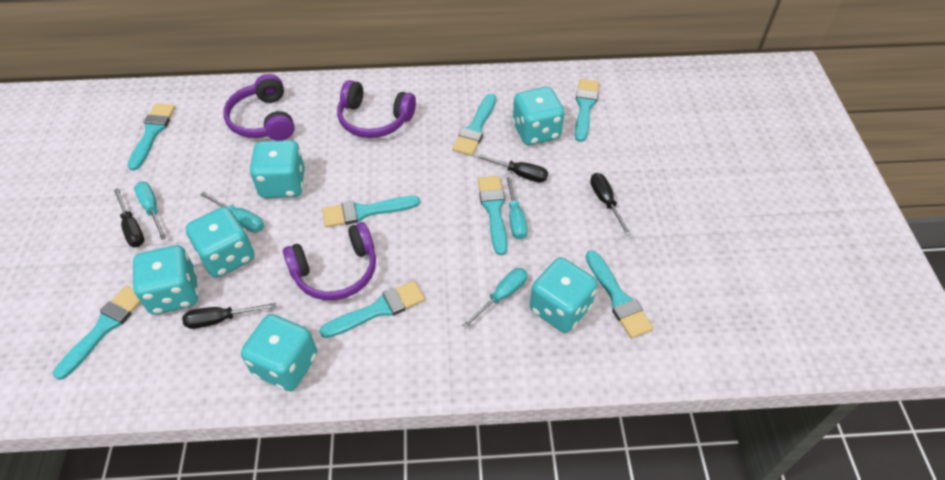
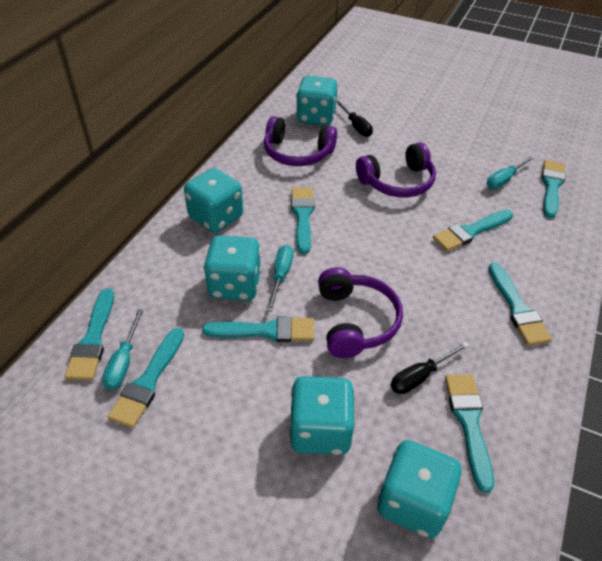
black screwdriver: 4 -> 2
turquoise dice: 6 -> 5
turquoise screwdriver: 4 -> 3

